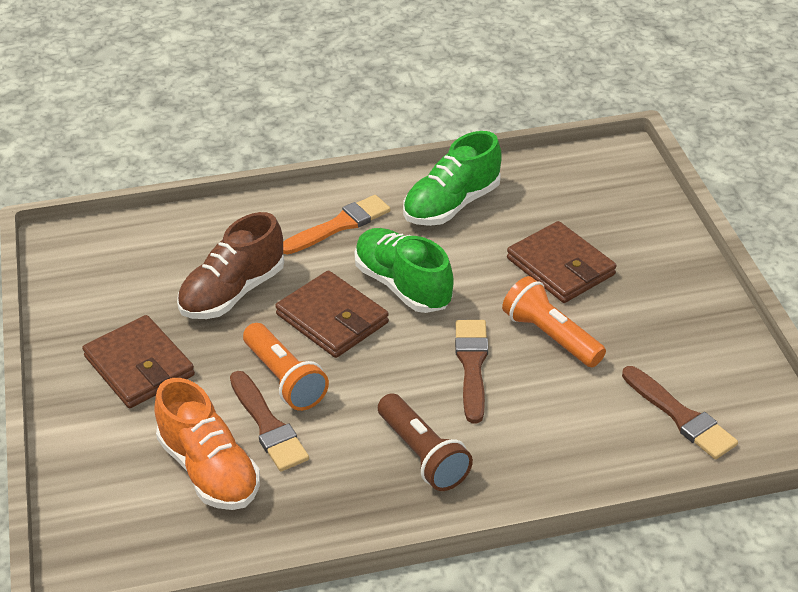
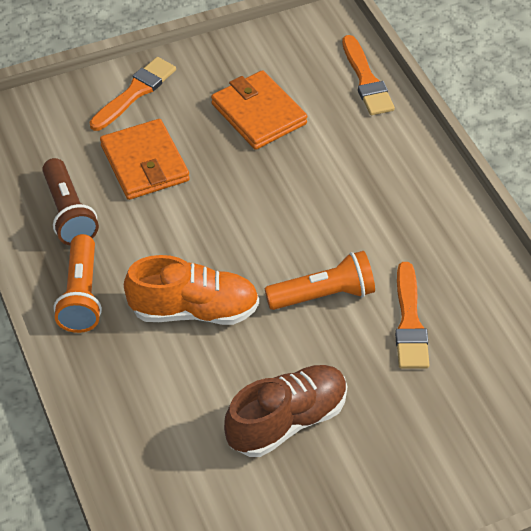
brown brush: 3 -> 0
brown wallet: 3 -> 0
green shoe: 2 -> 0
orange brush: 1 -> 3
orange wallet: 0 -> 2

